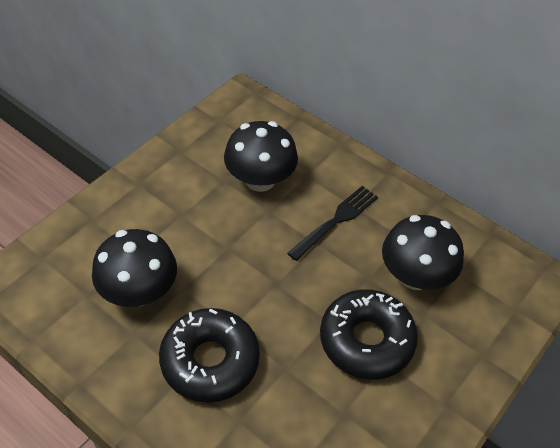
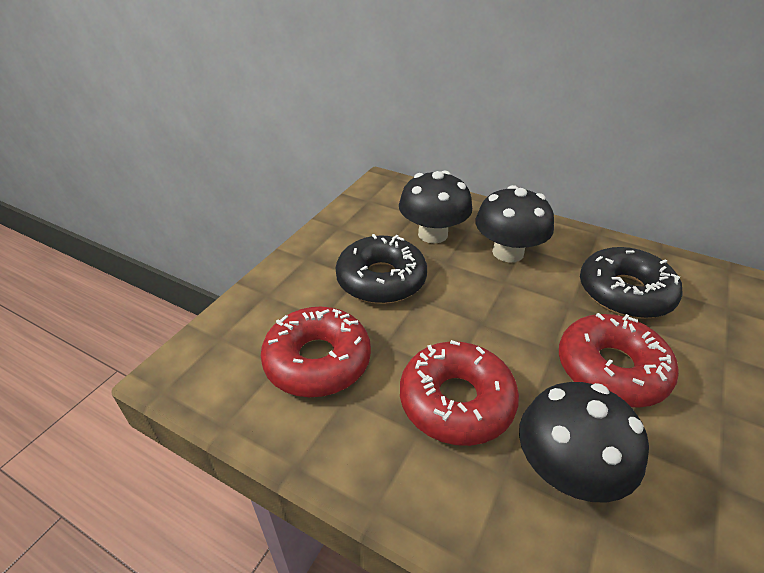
black fork: 1 -> 0
red donut: 0 -> 3

